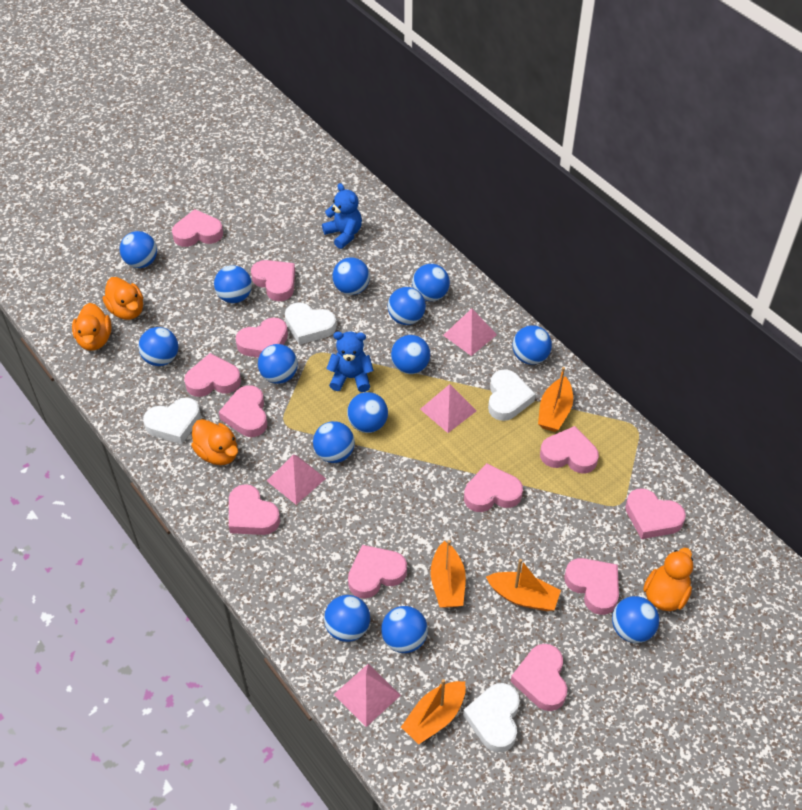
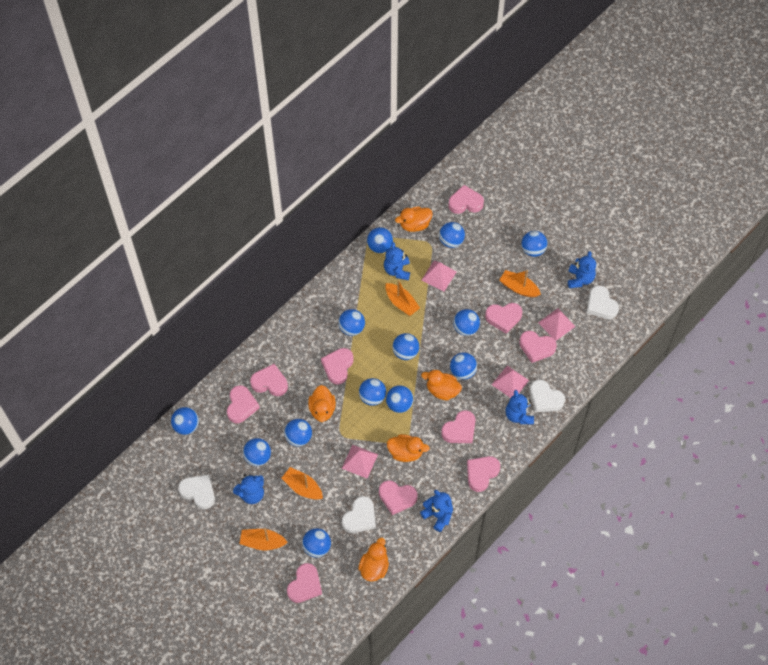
blue ball: 14 -> 13
blue teddy bear: 2 -> 5
orange duck: 4 -> 5
pink heart: 12 -> 10

